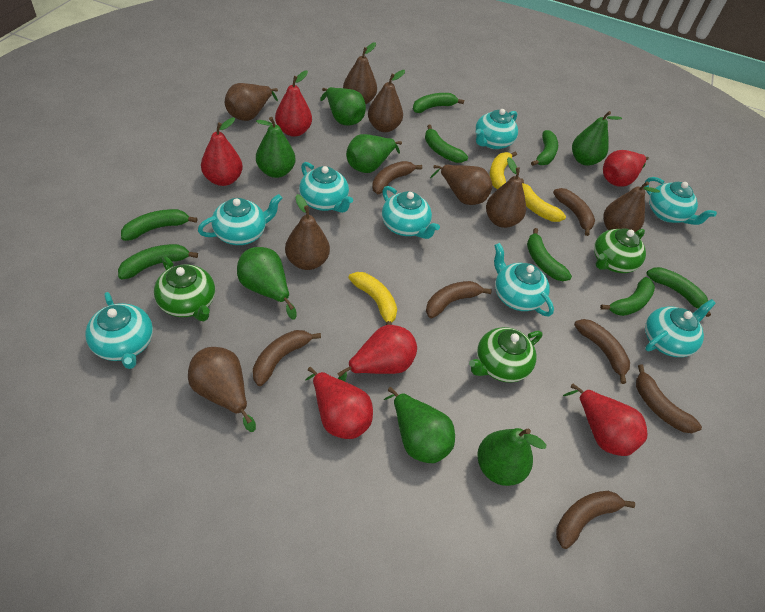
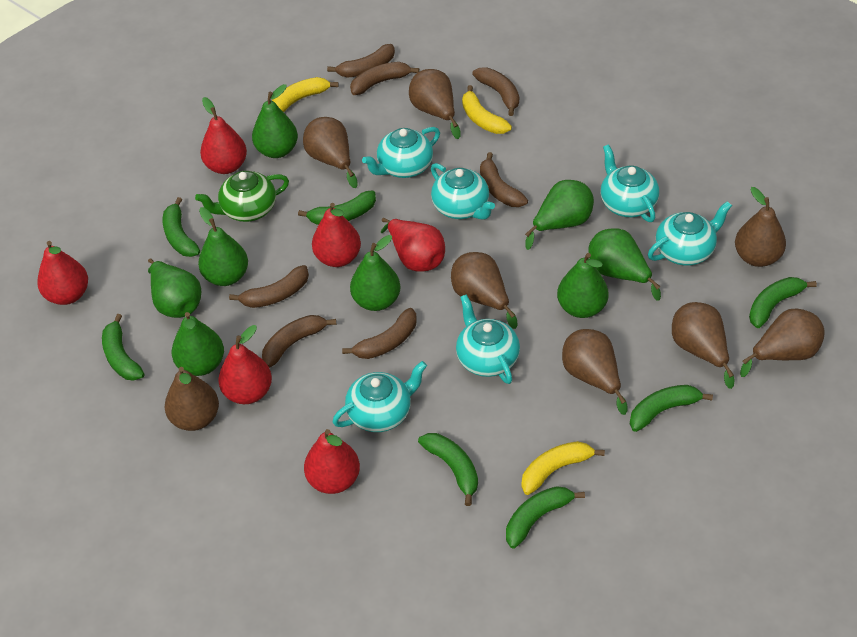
green banana: 8 -> 7
green pear: 7 -> 8
green teapot: 3 -> 1
turquoise teapot: 8 -> 6

